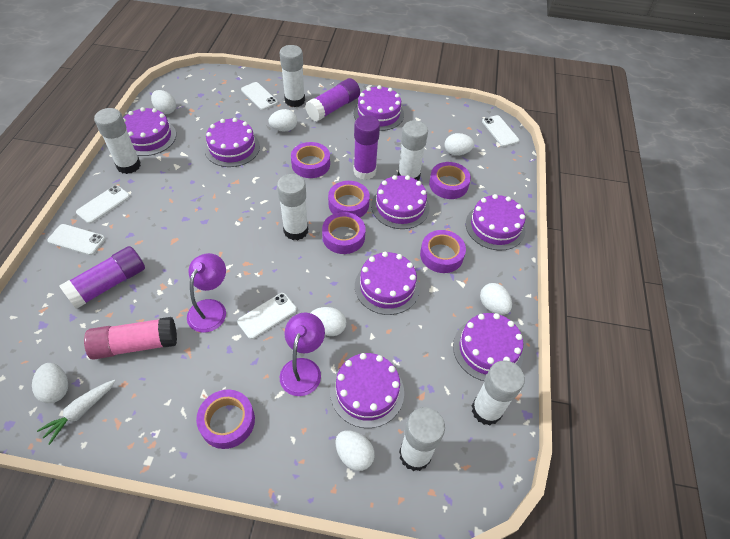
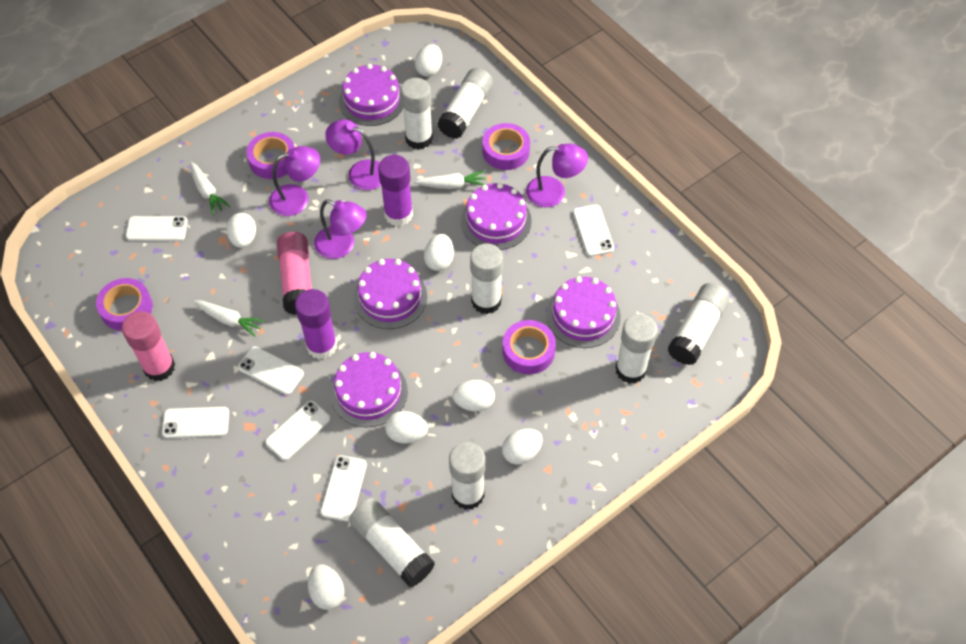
pink glue stick: 1 -> 2
purple cake: 8 -> 5
purple glue stick: 3 -> 2
purple lamp: 2 -> 4
purple tape: 6 -> 4
white carrot: 1 -> 3
white glue stick: 6 -> 7
white phone: 5 -> 6

